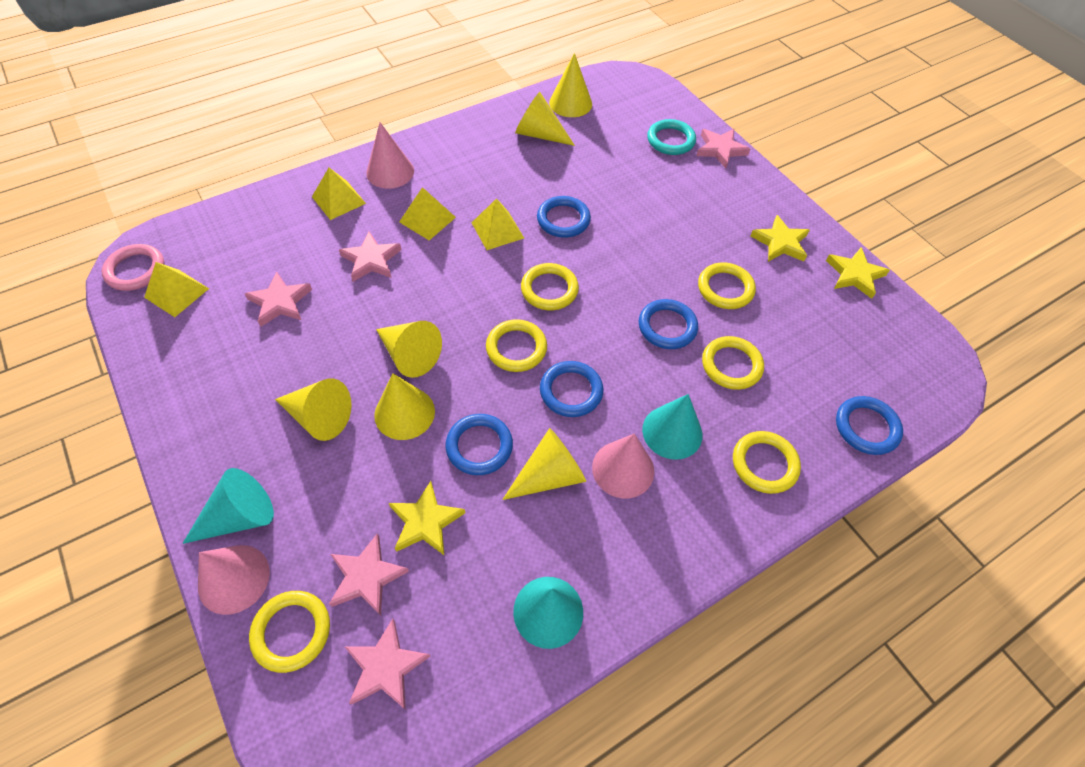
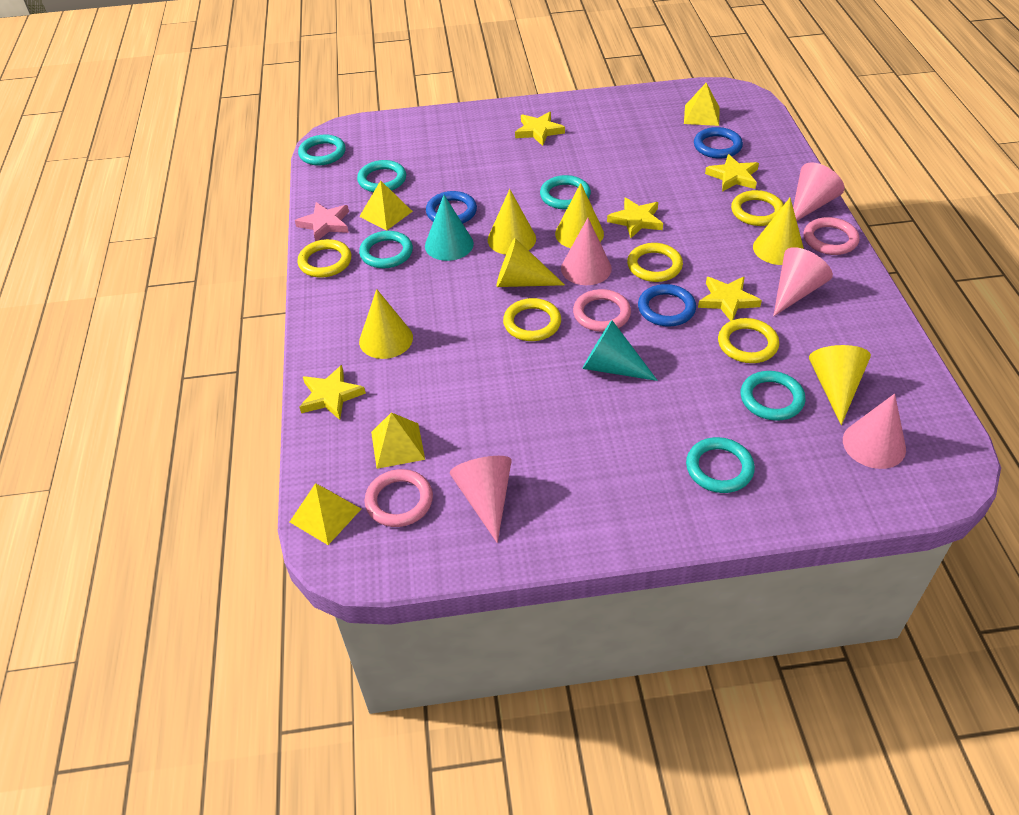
blue ring: 5 -> 3
pink cone: 3 -> 5
pink ring: 1 -> 3
pink star: 5 -> 1
turquoise cone: 3 -> 2
turquoise ring: 1 -> 6
yellow ring: 6 -> 5
yellow star: 3 -> 5

